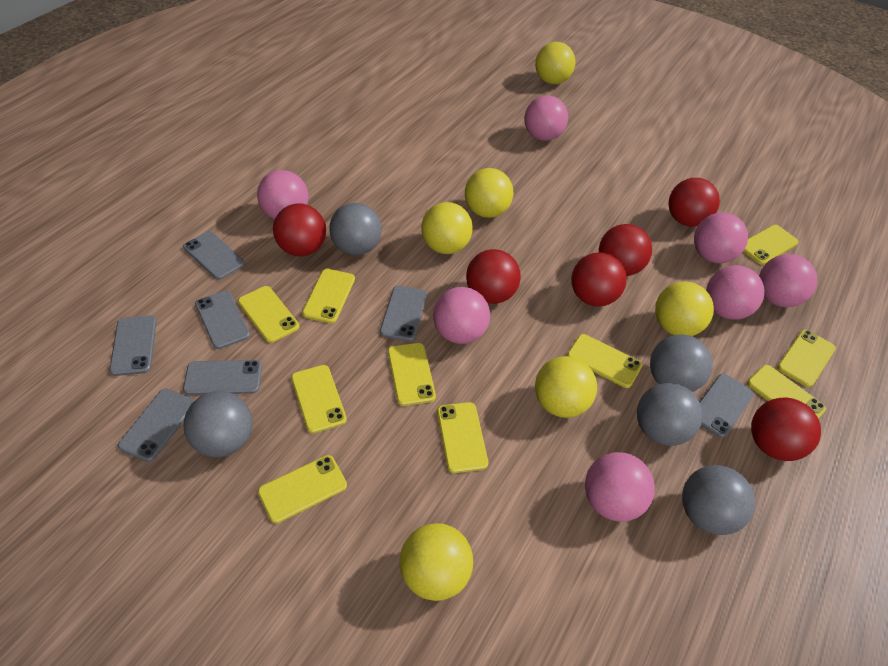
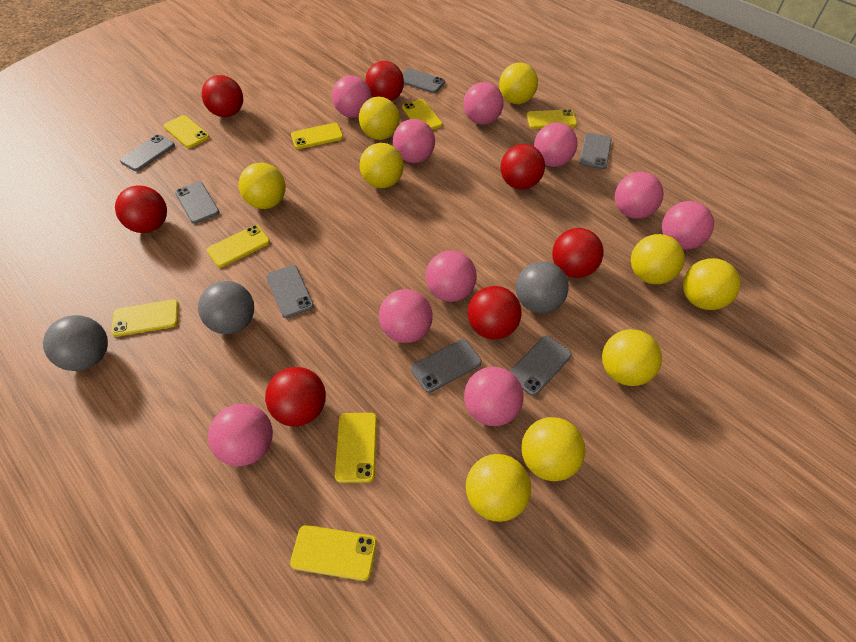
grey ball: 5 -> 3
pink ball: 7 -> 10
red ball: 6 -> 7
yellow ball: 6 -> 9
yellow phone: 10 -> 8

